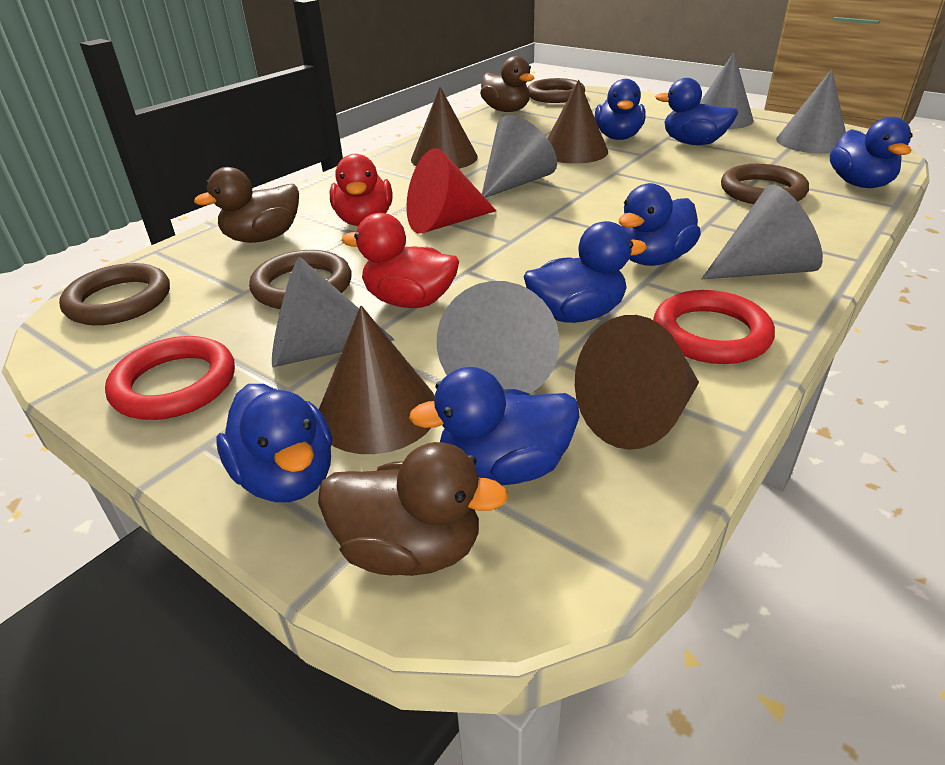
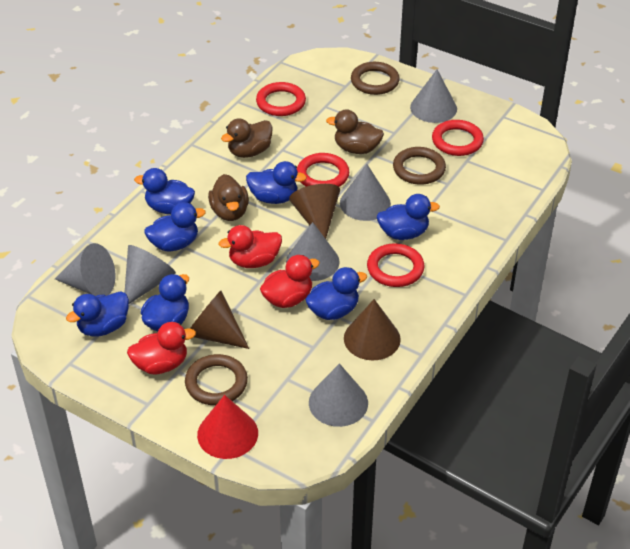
brown cone: 4 -> 3
brown ring: 4 -> 3
red duck: 2 -> 3
red ring: 2 -> 4

